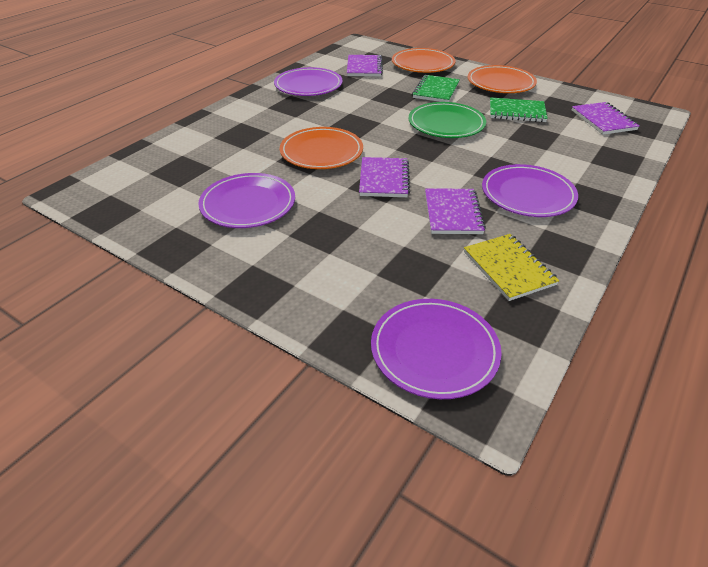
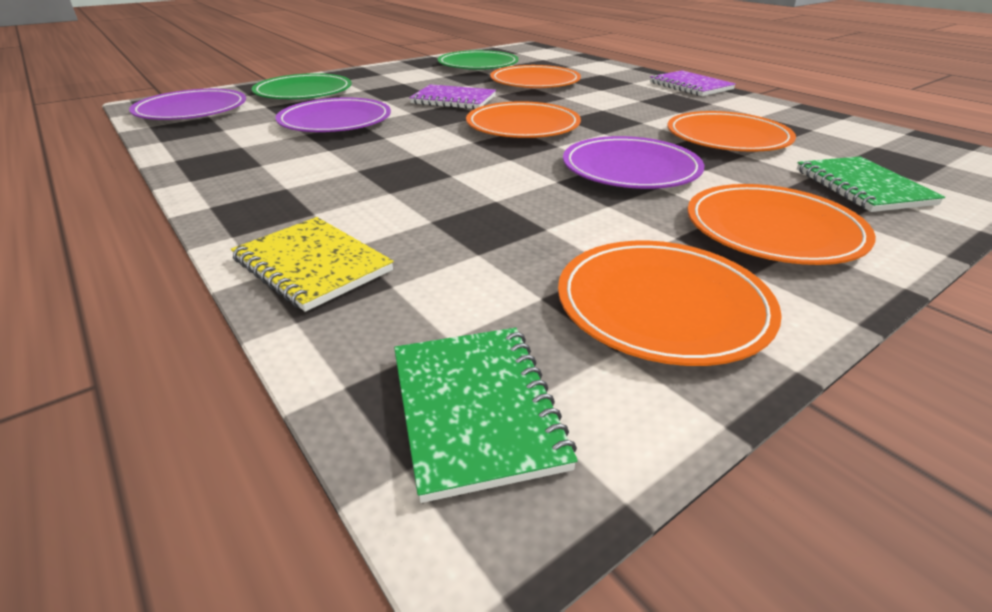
green plate: 1 -> 2
orange plate: 3 -> 5
purple notebook: 4 -> 2
purple plate: 4 -> 3

